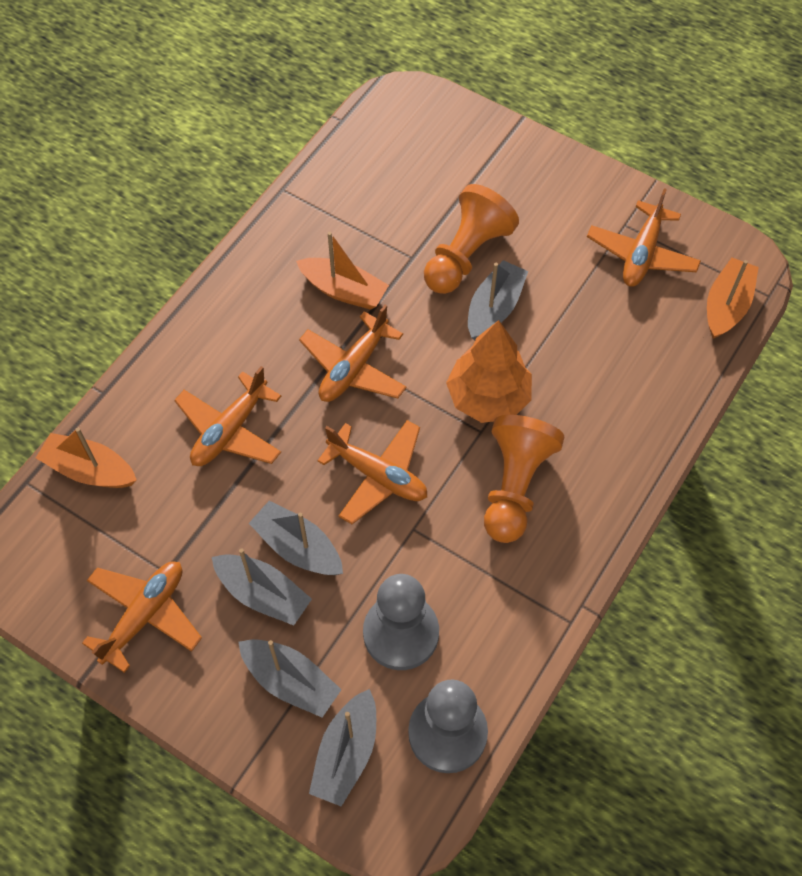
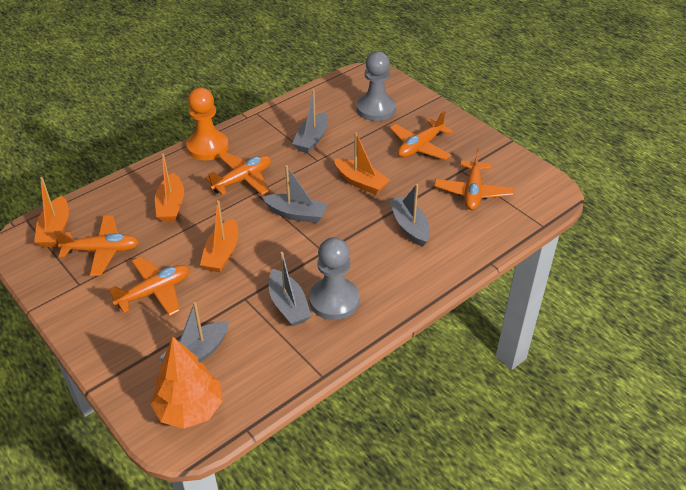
orange boat: 3 -> 4
orange pawn: 2 -> 1

